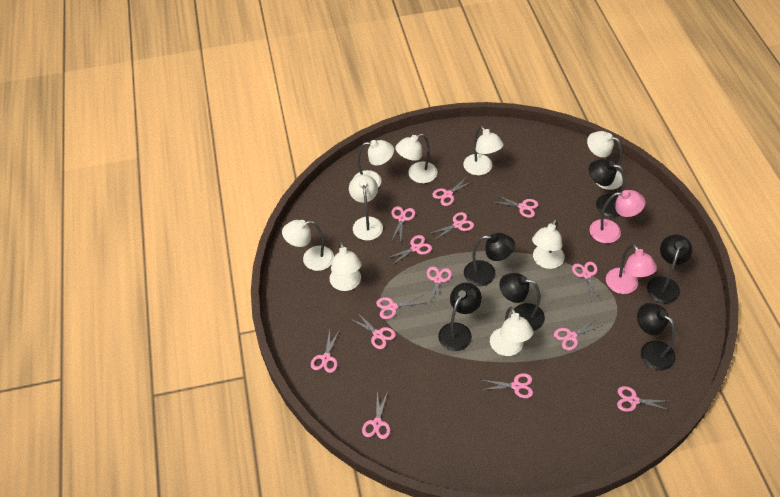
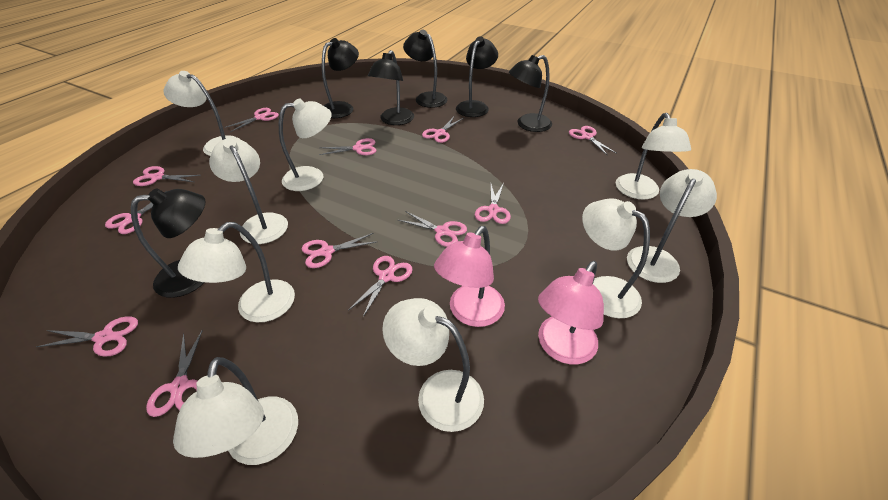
pink scissors: 14 -> 12

